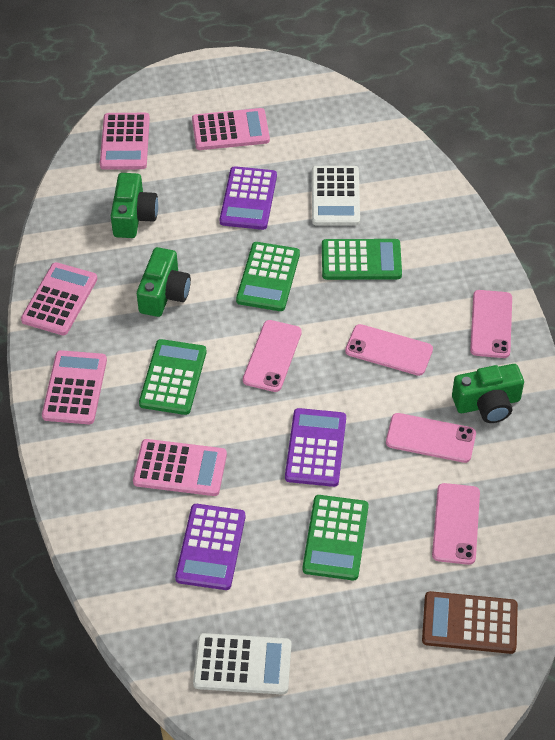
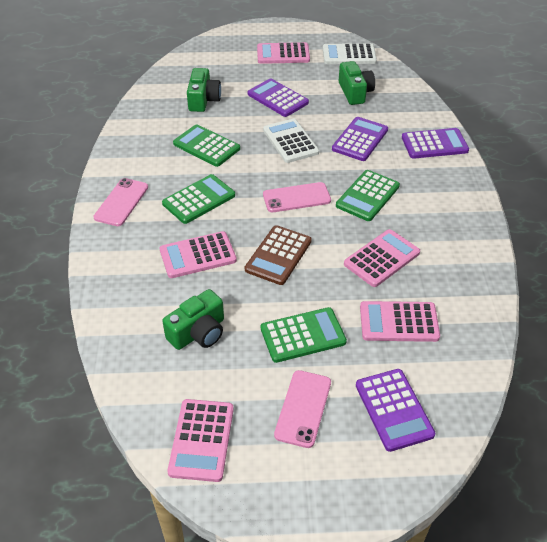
pink phone: 5 -> 3
purple calculator: 3 -> 4

